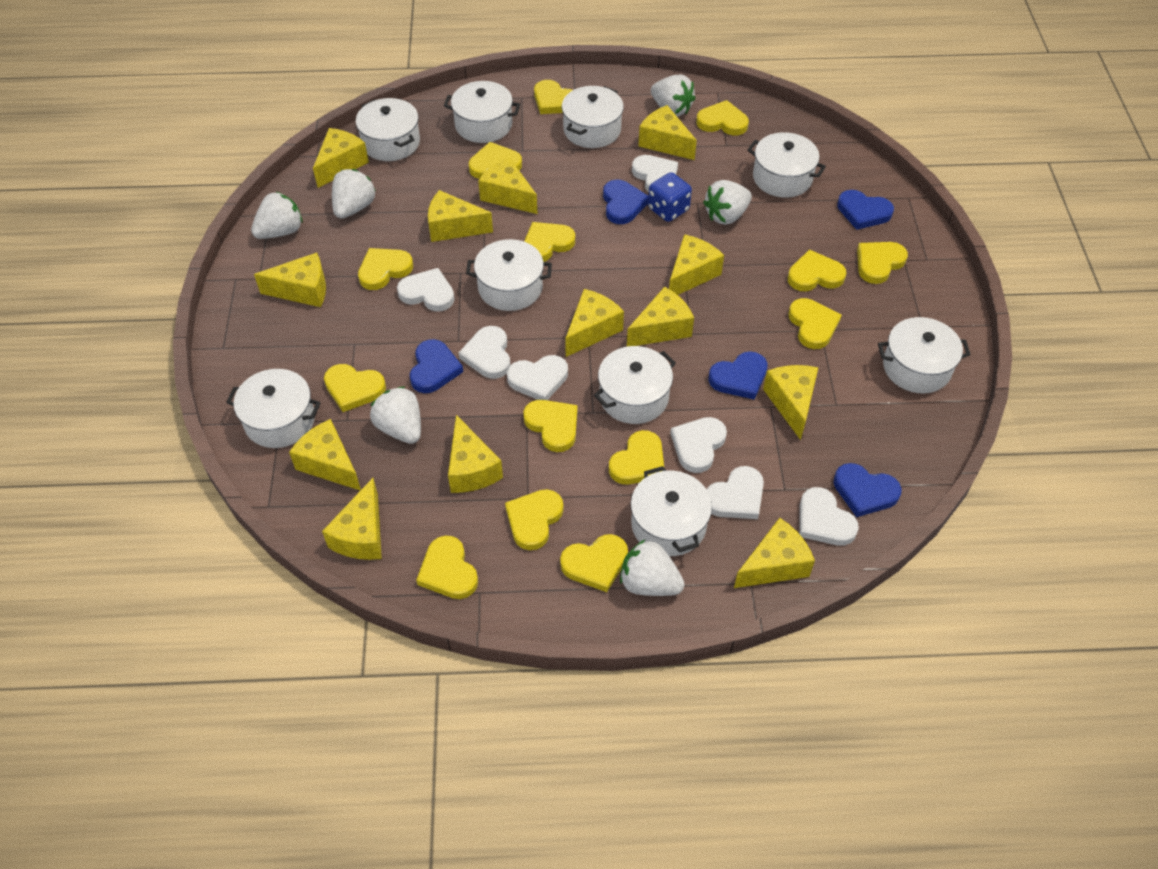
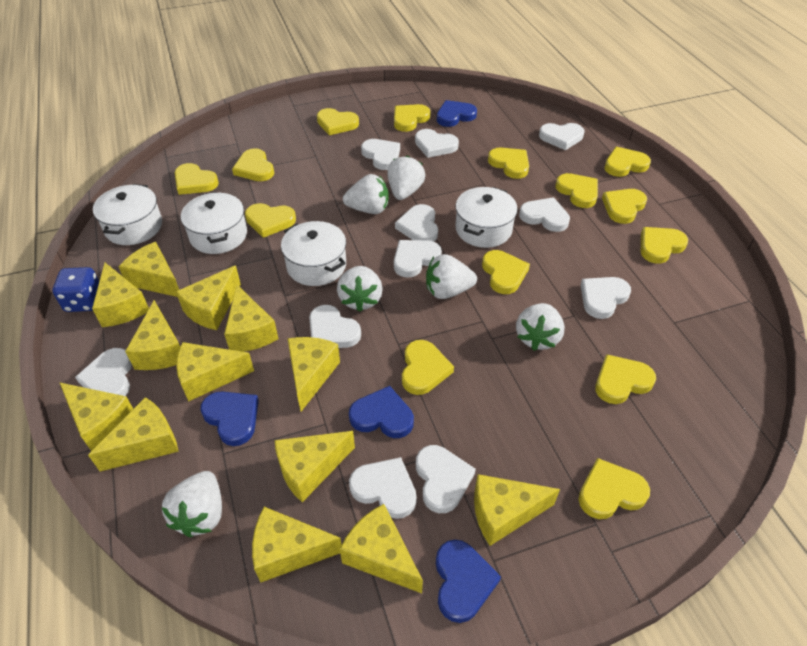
blue heart: 5 -> 4
white heart: 7 -> 11
white pot: 9 -> 4

